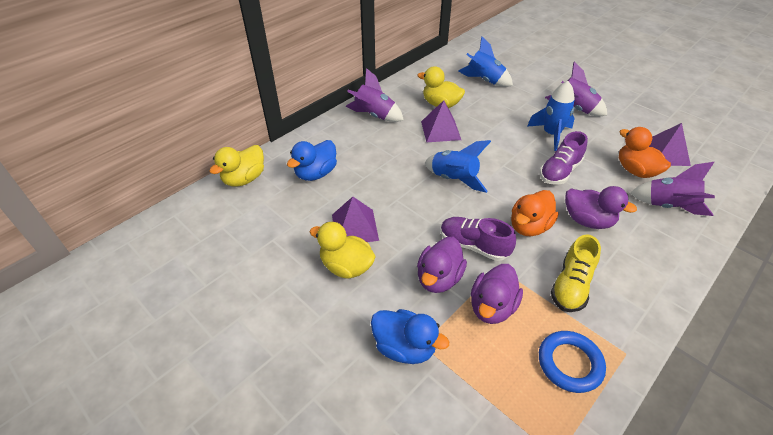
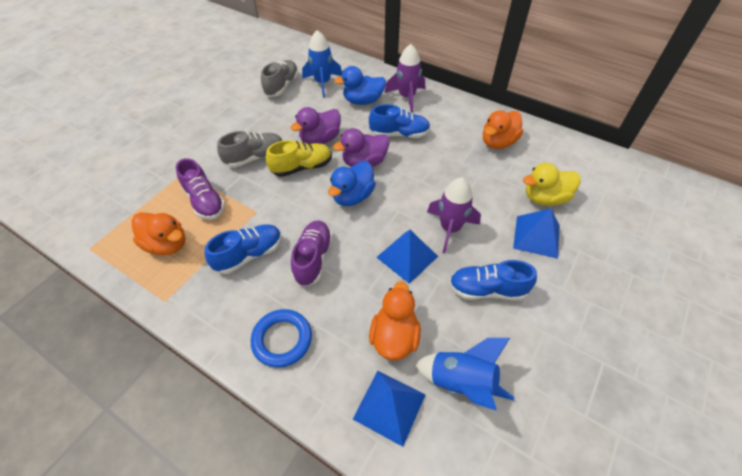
blue pyramid: 0 -> 3
blue rocket: 3 -> 2
blue shoe: 0 -> 3
grey shoe: 0 -> 2
orange duck: 2 -> 3
purple duck: 3 -> 2
purple pyramid: 3 -> 0
purple rocket: 3 -> 2
yellow duck: 3 -> 1

